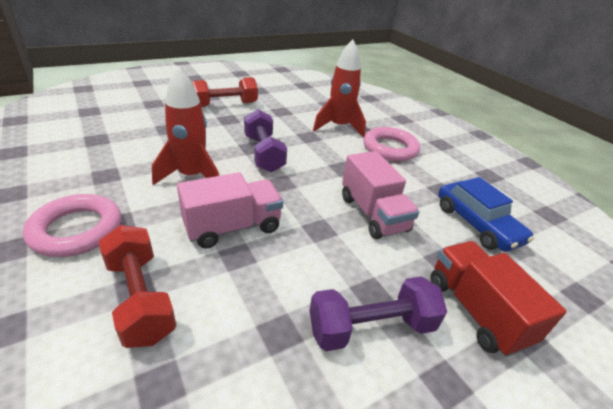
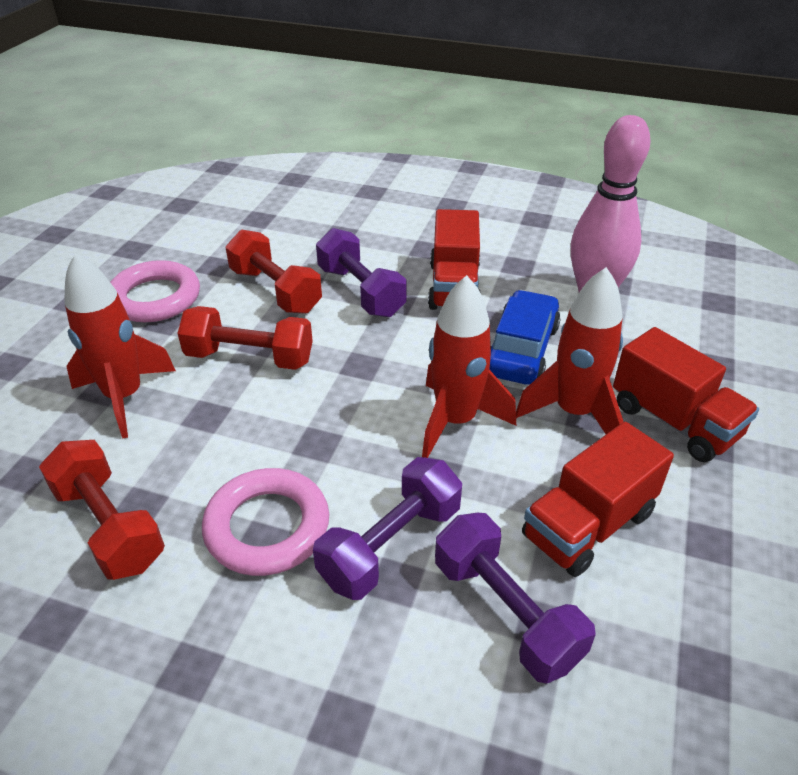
pink bowling pin: 0 -> 1
pink truck: 2 -> 0
purple dumbbell: 2 -> 3
red dumbbell: 2 -> 3
red rocket: 2 -> 3
red truck: 1 -> 3

